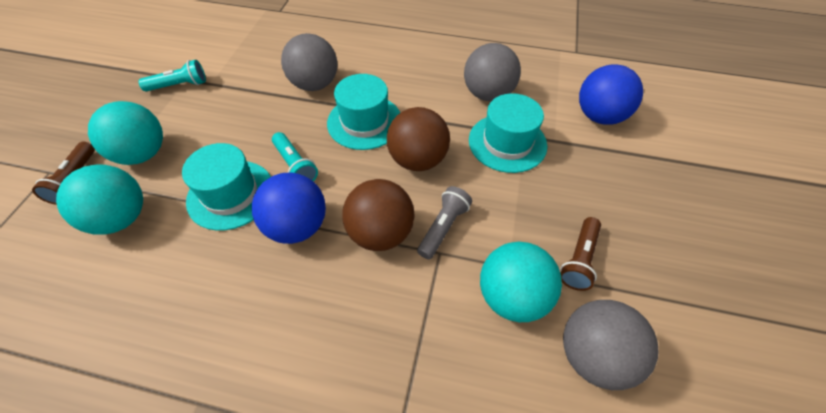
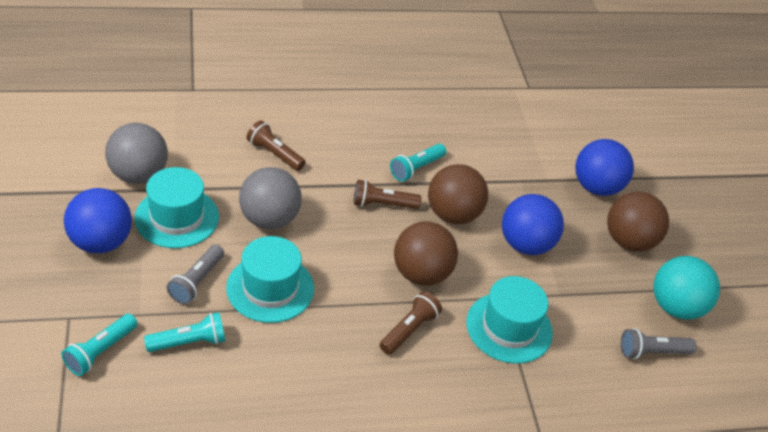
blue ball: 2 -> 3
brown ball: 2 -> 3
brown flashlight: 2 -> 3
grey ball: 3 -> 2
grey flashlight: 1 -> 2
turquoise ball: 3 -> 1
turquoise flashlight: 2 -> 3

